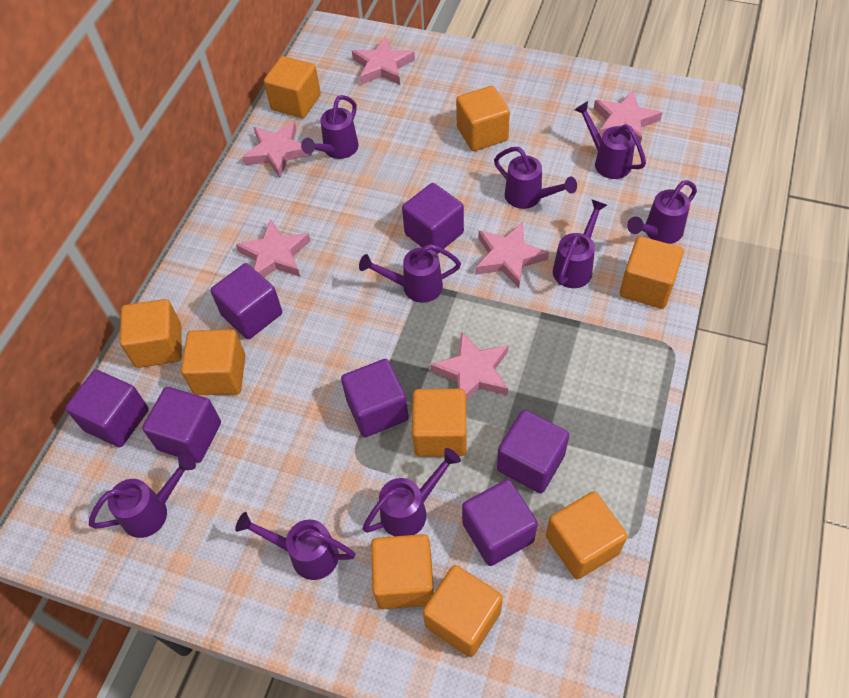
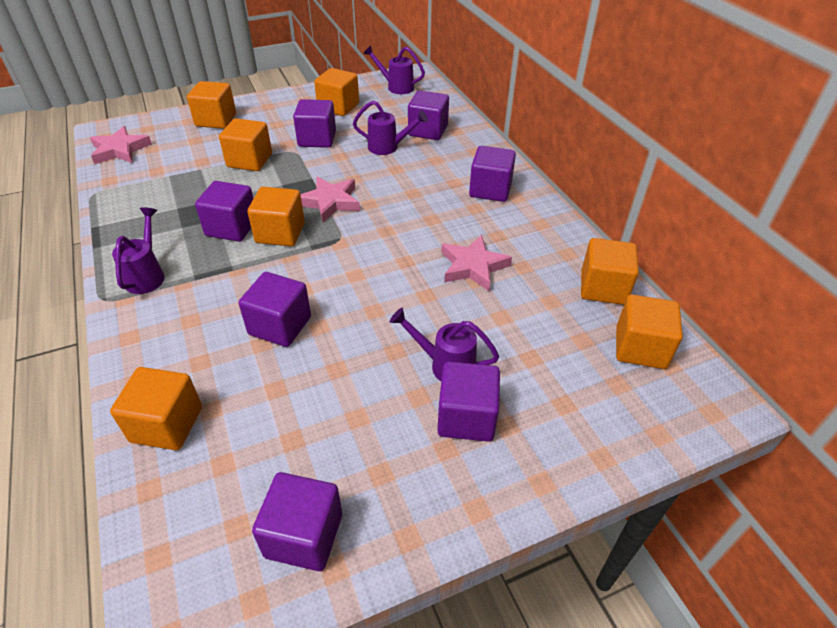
orange cube: 9 -> 7
pink star: 6 -> 3
purple watering can: 9 -> 4

